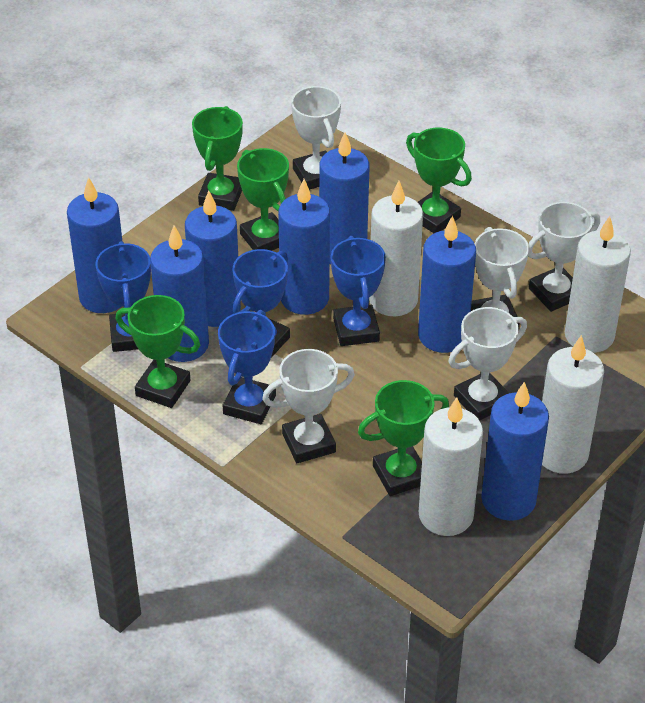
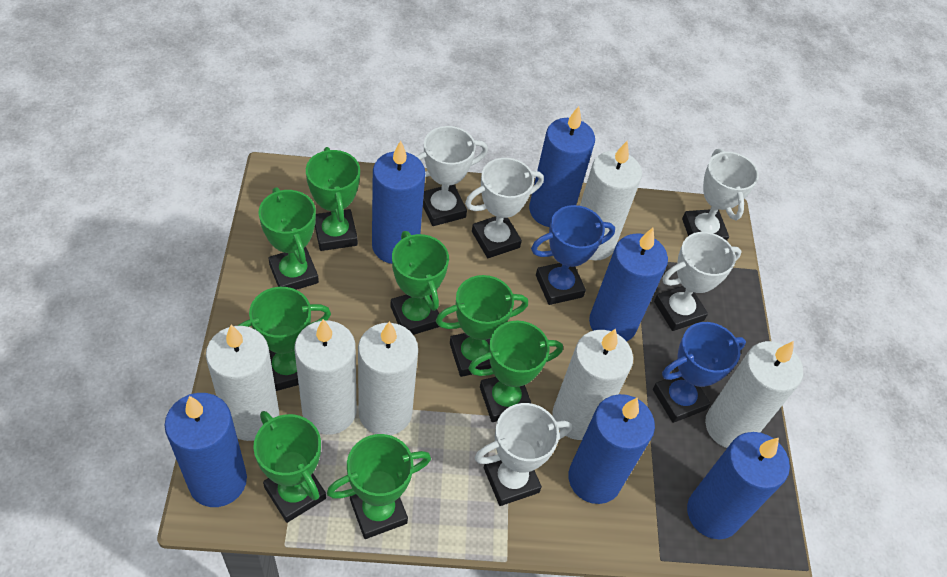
blue candle: 7 -> 6
blue trophy: 4 -> 2
green trophy: 5 -> 8
white candle: 4 -> 6

